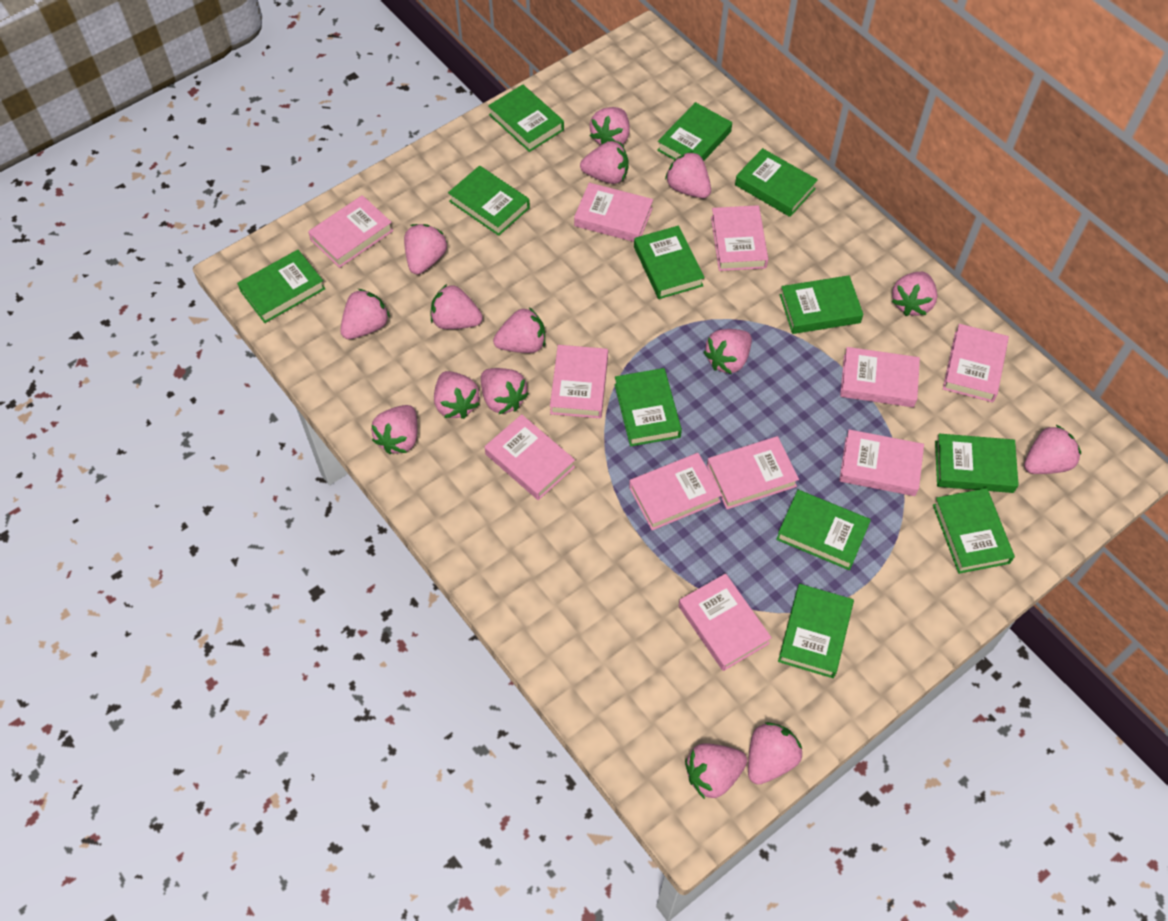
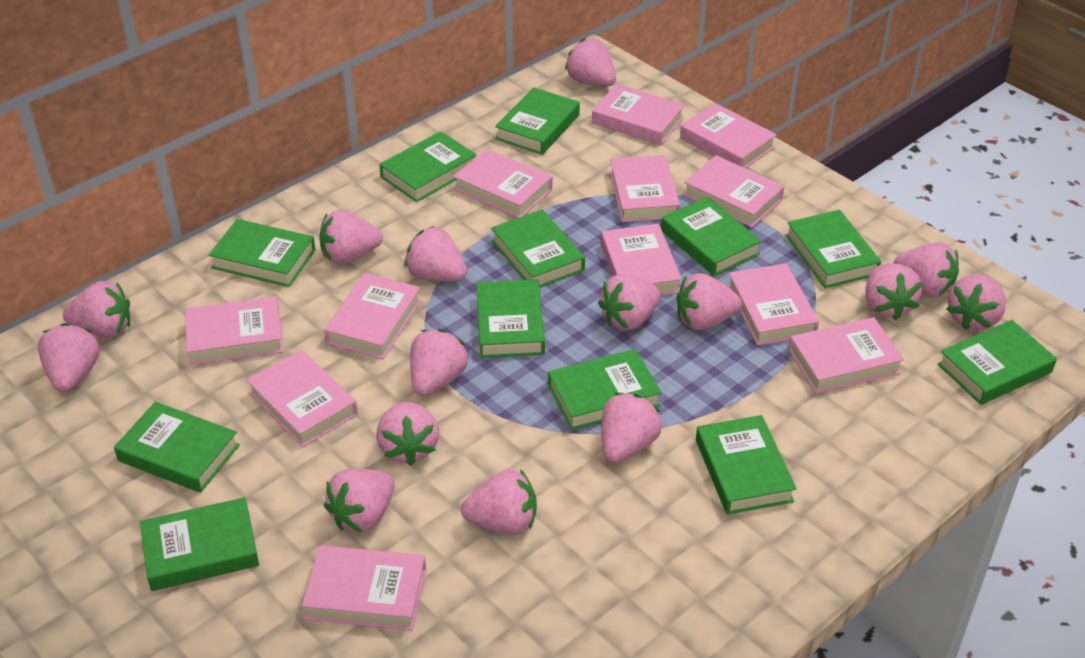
pink book: 11 -> 12

